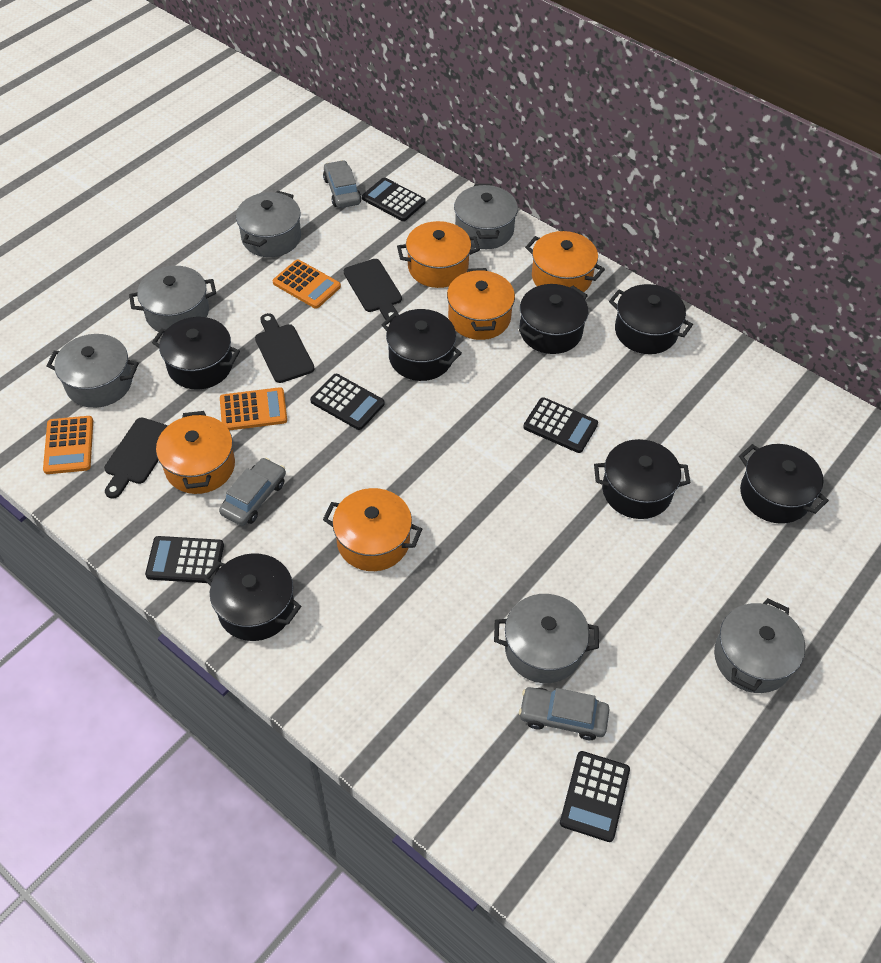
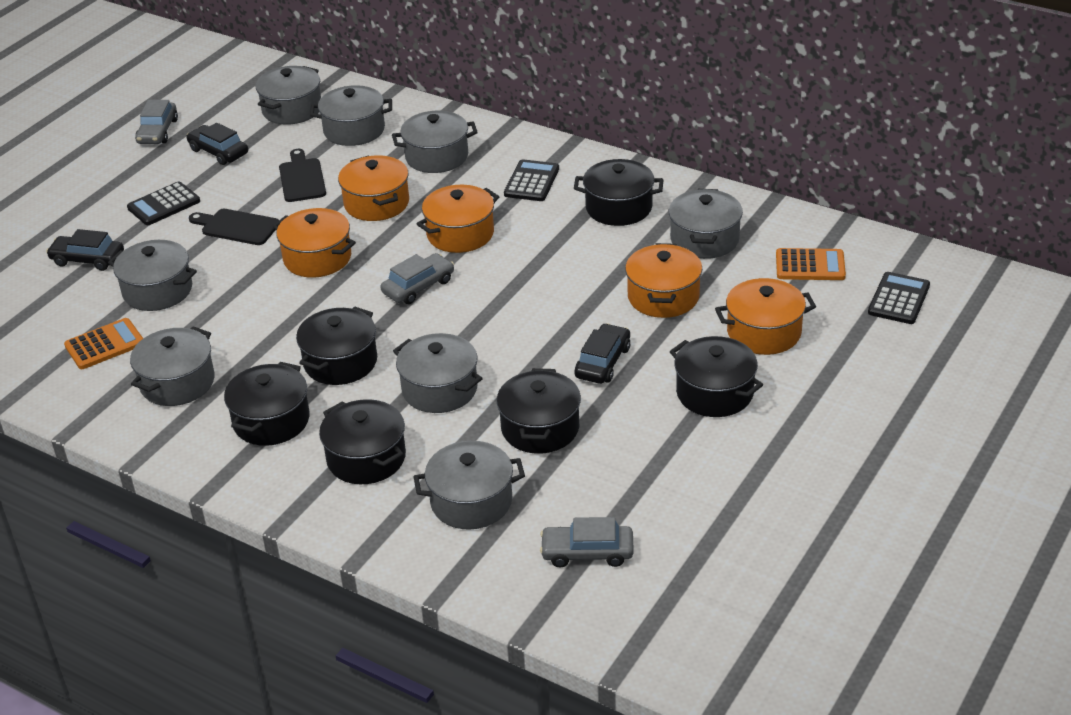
black calculator: 5 -> 3
black car: 0 -> 3
black cutting board: 3 -> 2
black pot: 7 -> 6
grey pot: 6 -> 8
orange calculator: 3 -> 2

